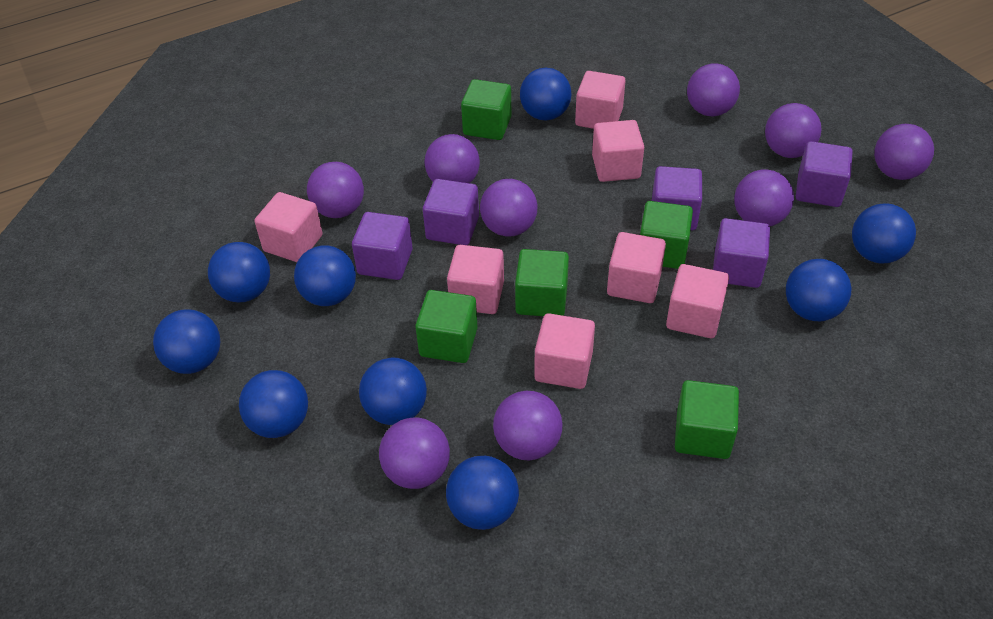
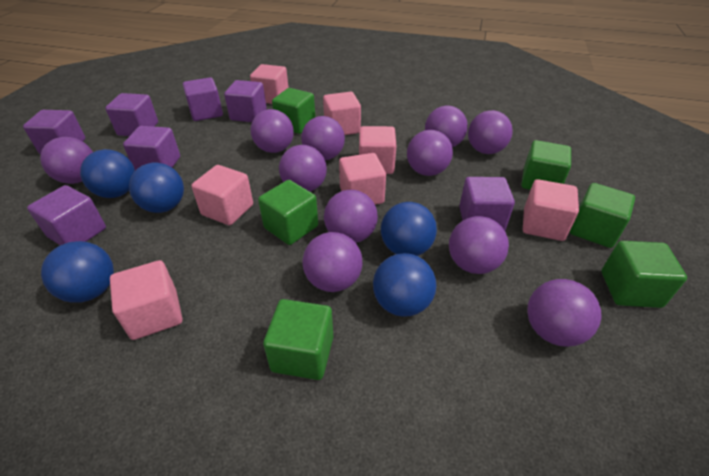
blue ball: 9 -> 5
green cube: 5 -> 6
purple ball: 9 -> 11
purple cube: 5 -> 7

